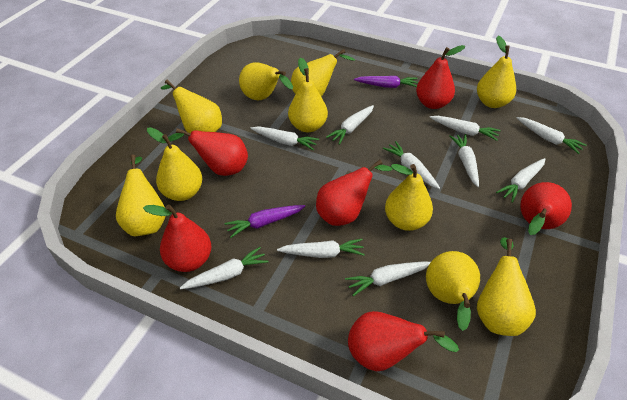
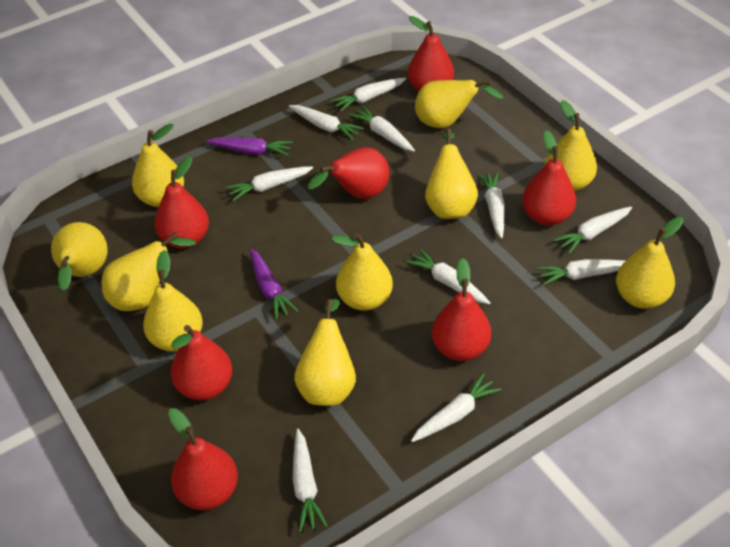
red pear: 6 -> 7

